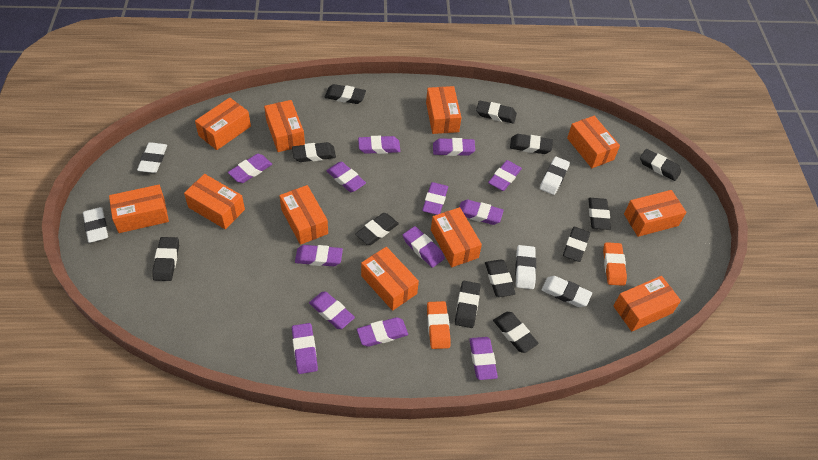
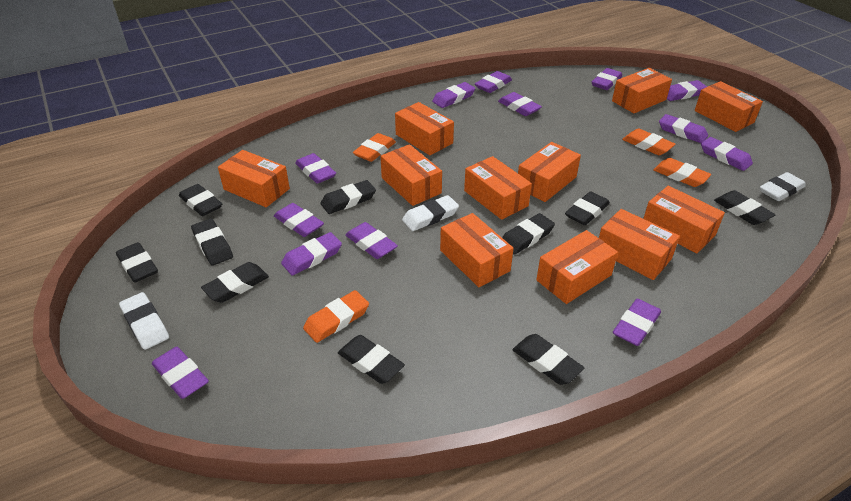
black eraser: 12 -> 10
orange eraser: 2 -> 4
white eraser: 5 -> 3

